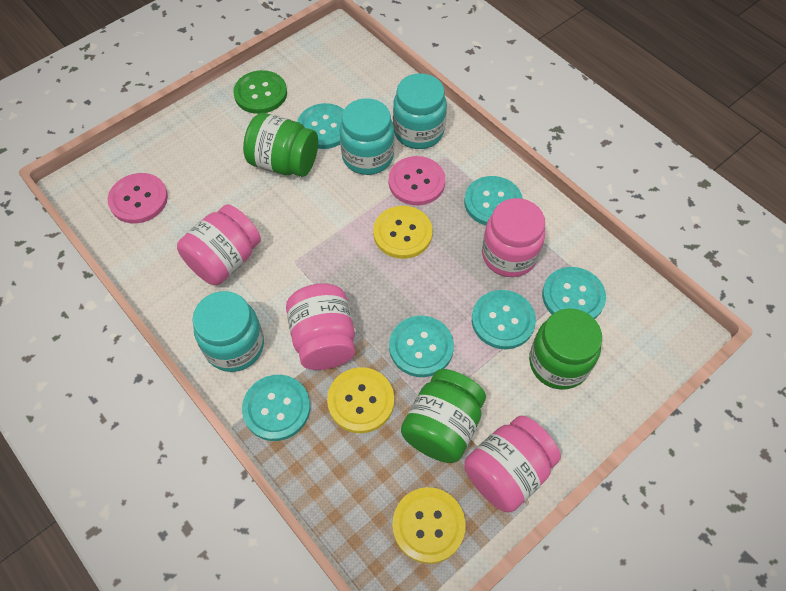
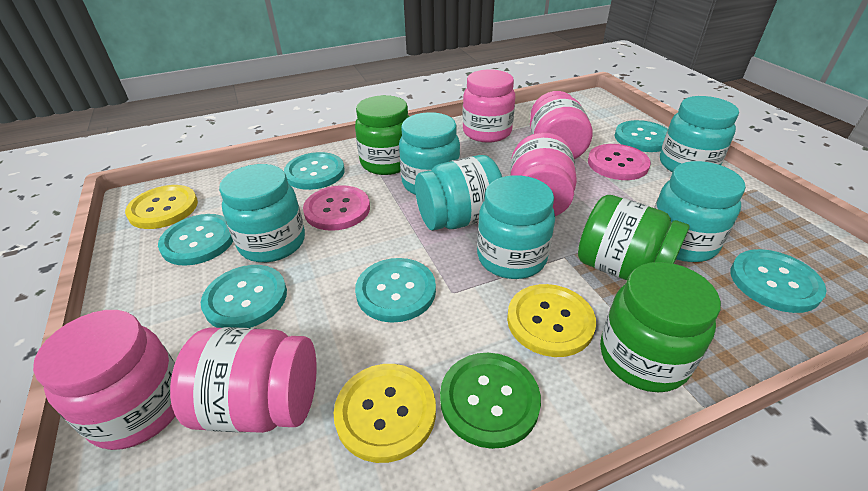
pink jar: 4 -> 5
turquoise jar: 3 -> 6

